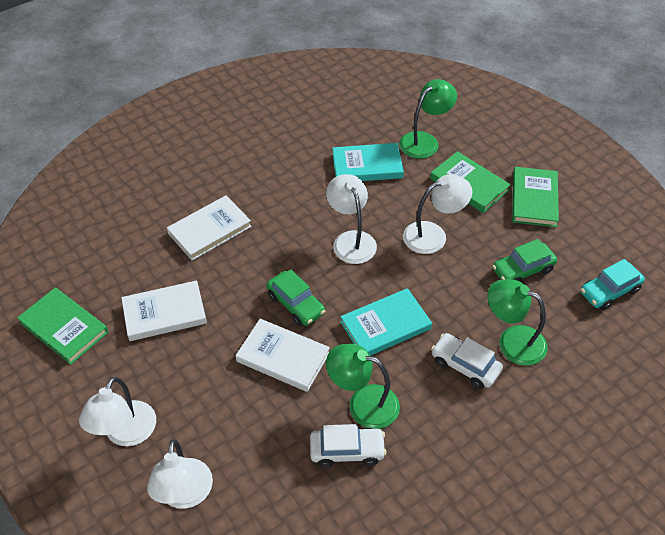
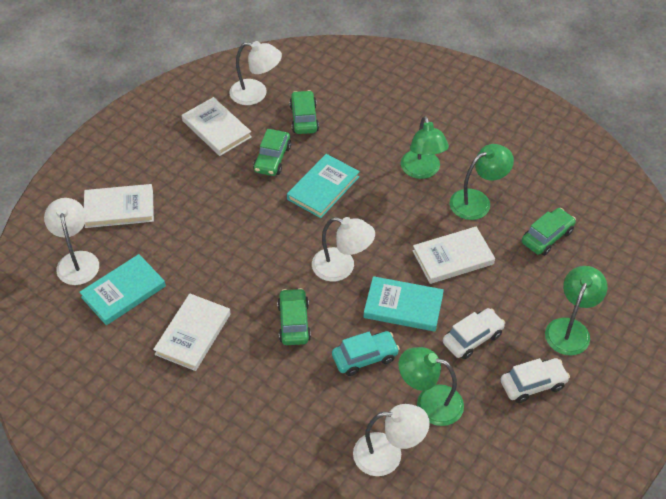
green book: 3 -> 0
green car: 2 -> 4
green lamp: 3 -> 4
turquoise book: 2 -> 3
white book: 3 -> 4

